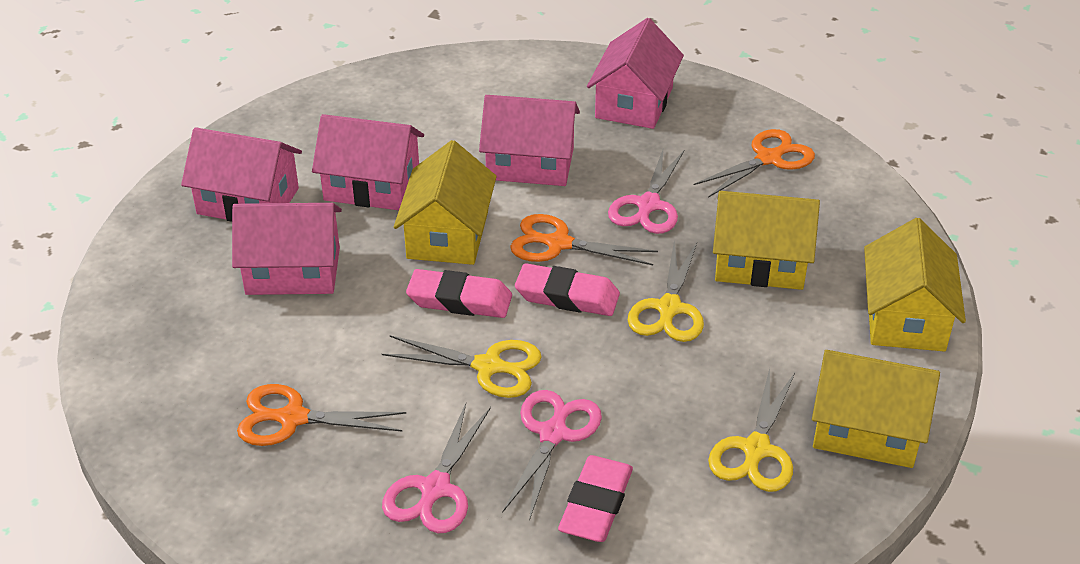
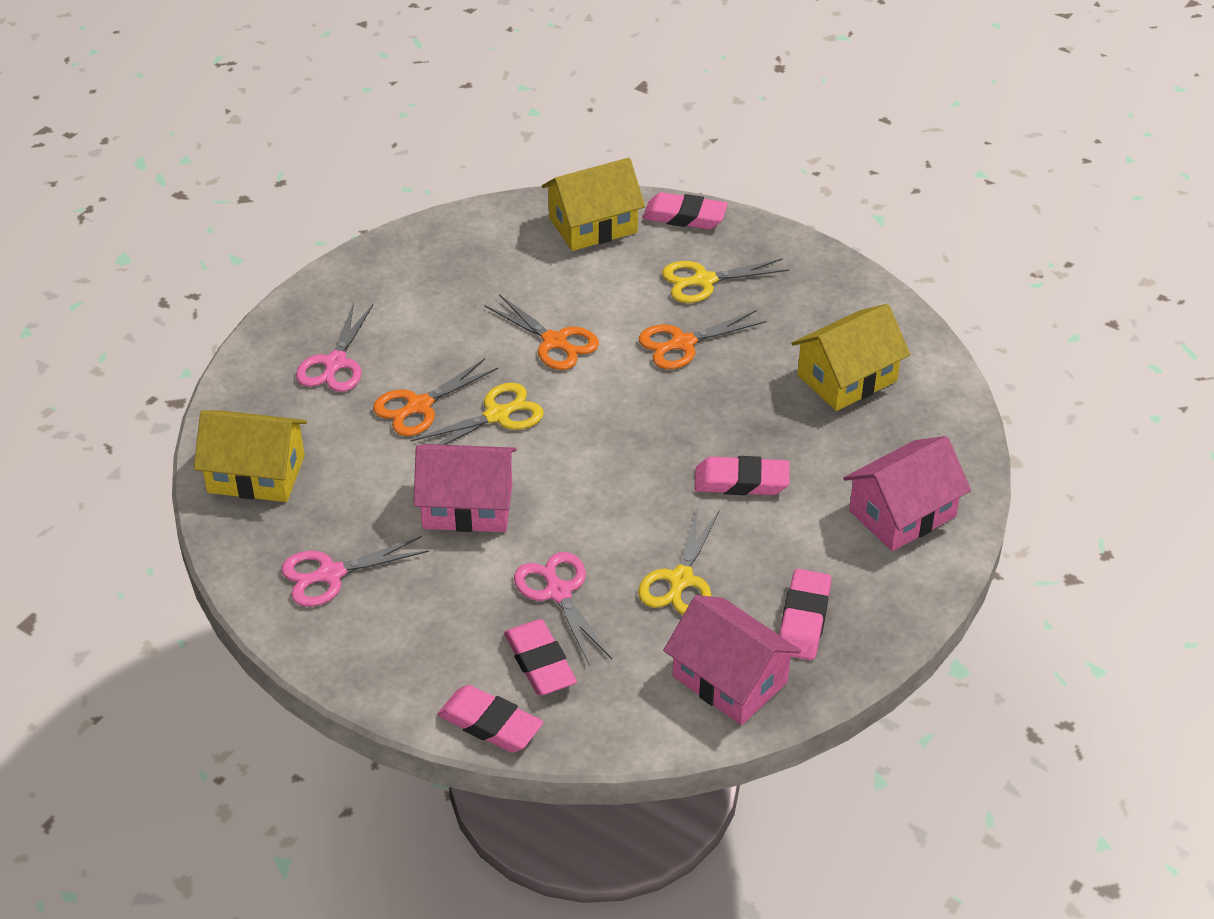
pink eraser: 3 -> 5
pink house: 5 -> 3
yellow house: 4 -> 3

